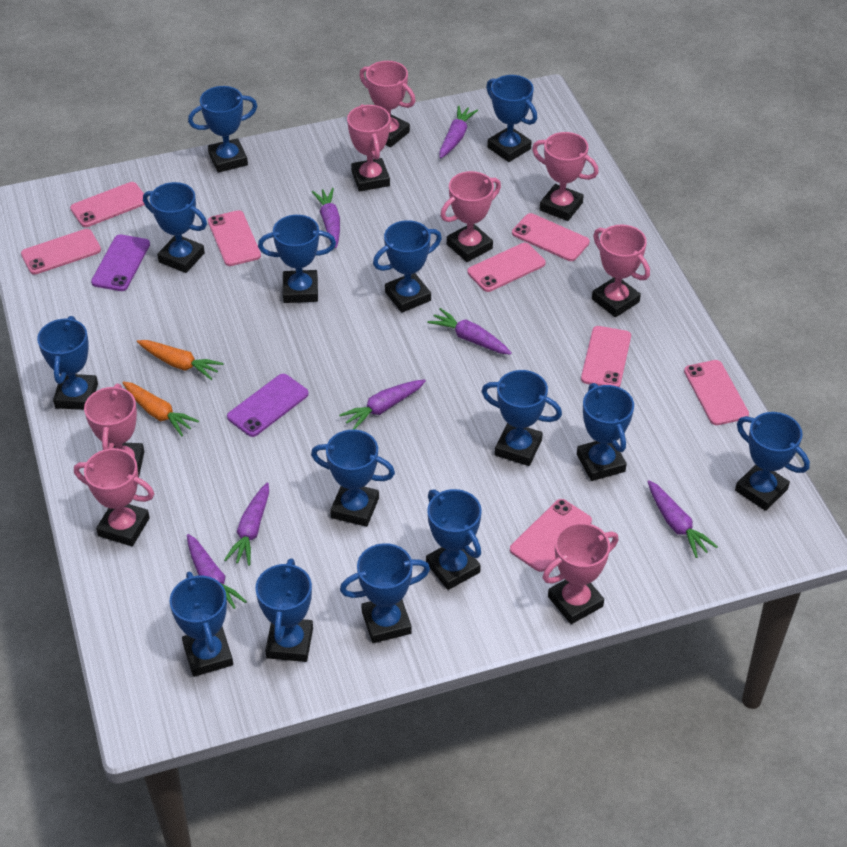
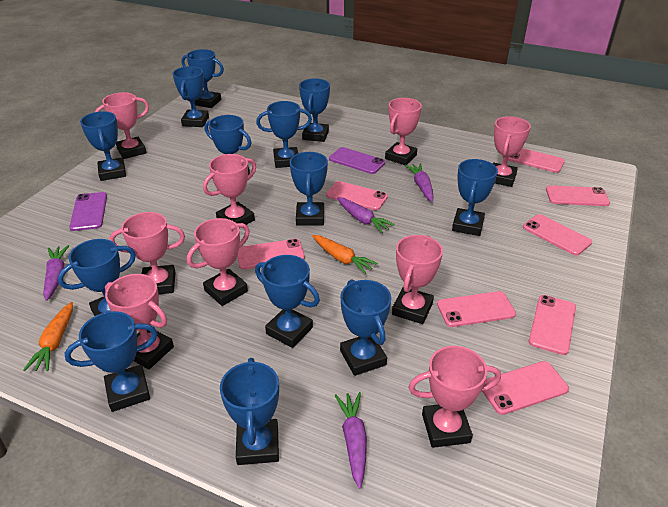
blue trophy: 14 -> 13
pink trophy: 8 -> 9
purple carrot: 7 -> 4

